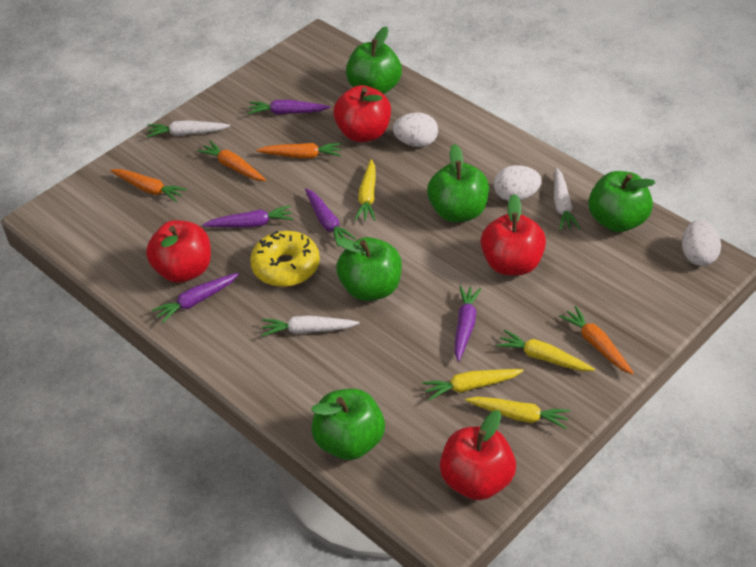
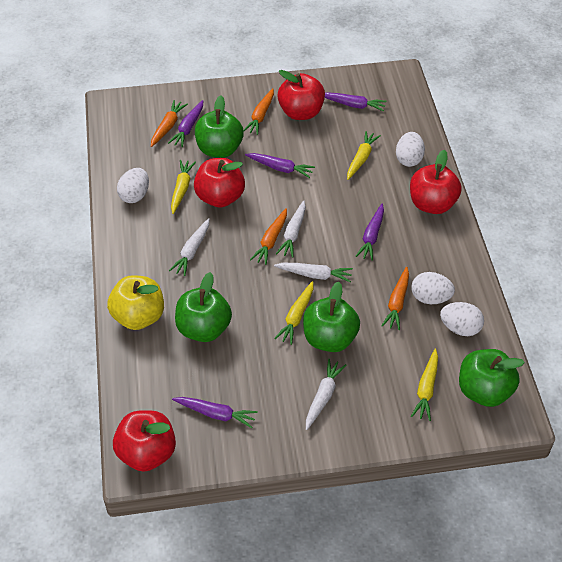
green apple: 5 -> 4
white carrot: 3 -> 4
white egg: 3 -> 4
yellow apple: 0 -> 1
yellow donut: 1 -> 0

